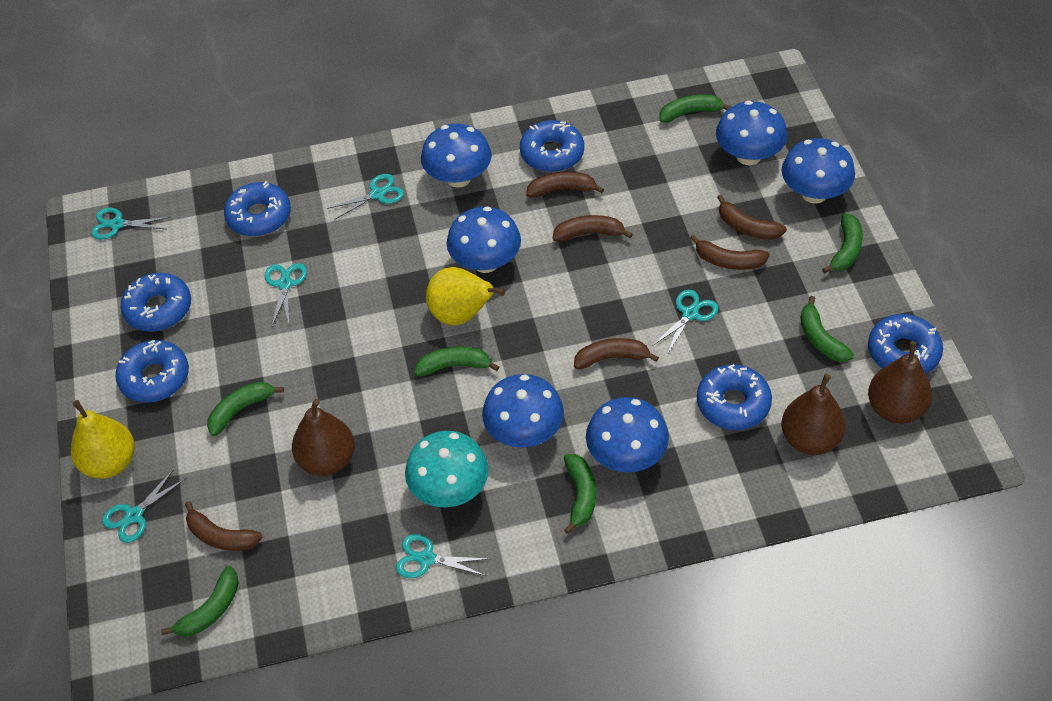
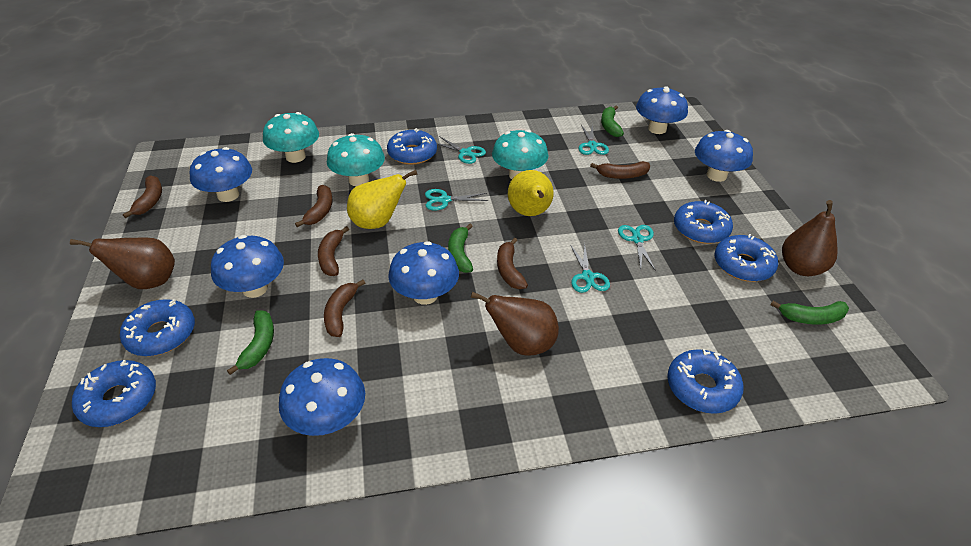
green banana: 7 -> 4
turquoise mushroom: 1 -> 3
turquoise scissors: 6 -> 5

